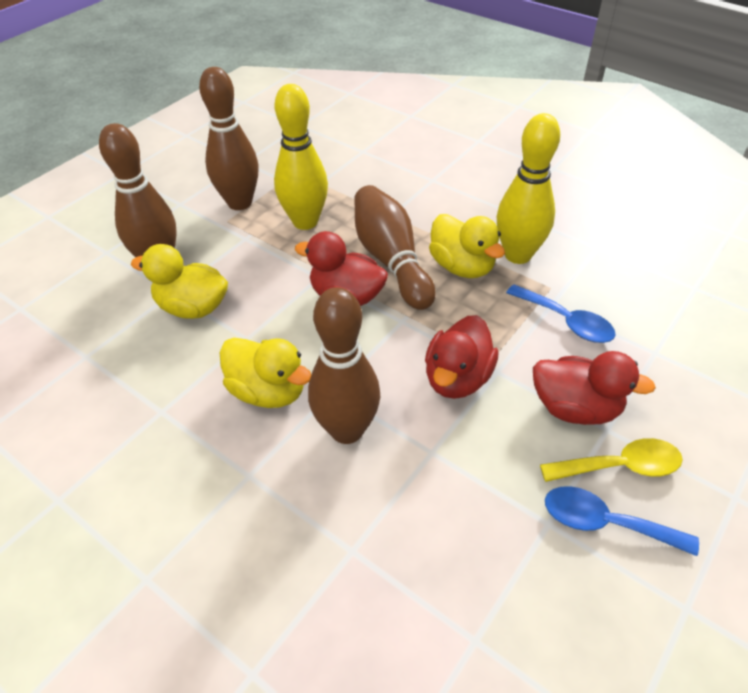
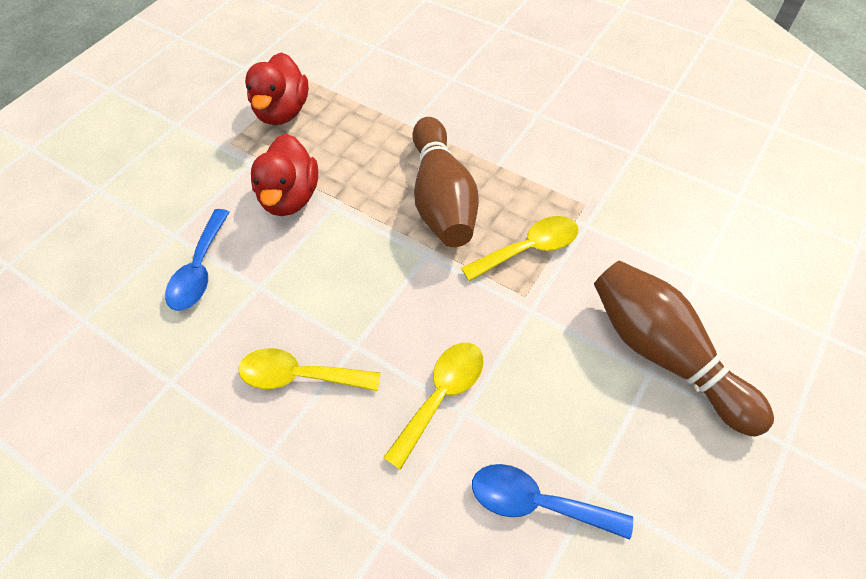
brown bowling pin: 4 -> 2
red duck: 3 -> 2
yellow bowling pin: 2 -> 0
yellow duck: 3 -> 0
yellow spoon: 1 -> 3

